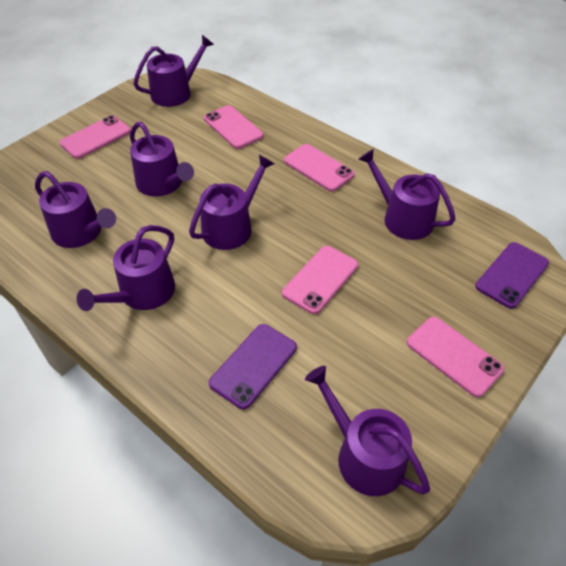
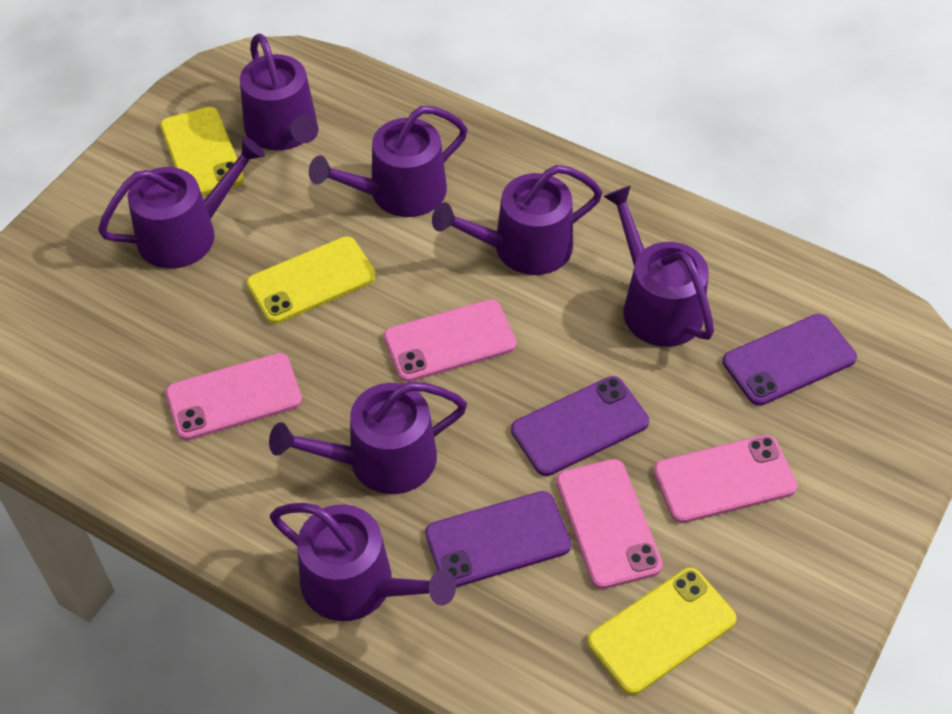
pink phone: 5 -> 4
purple phone: 2 -> 3
yellow phone: 0 -> 3

